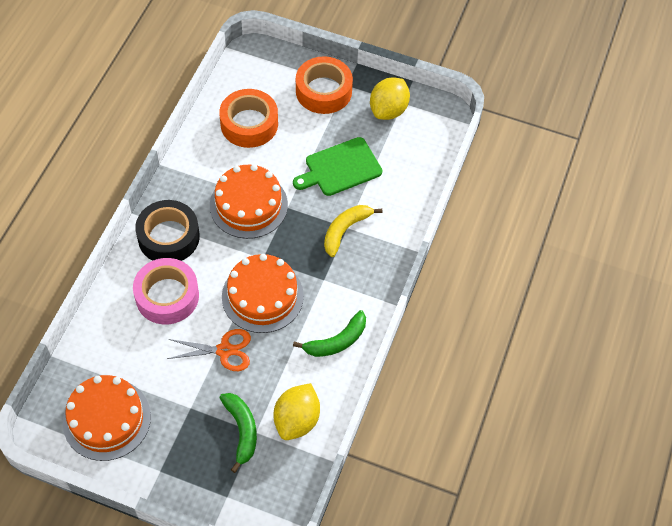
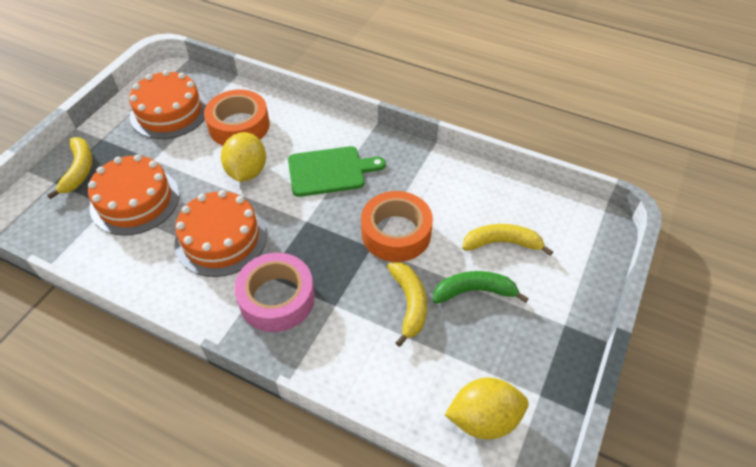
black tape: 1 -> 0
green banana: 2 -> 1
orange scissors: 1 -> 0
yellow banana: 1 -> 3

